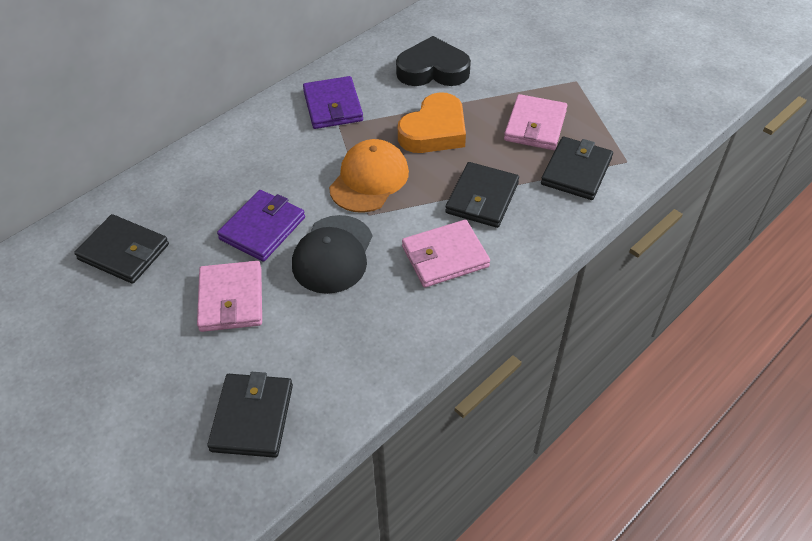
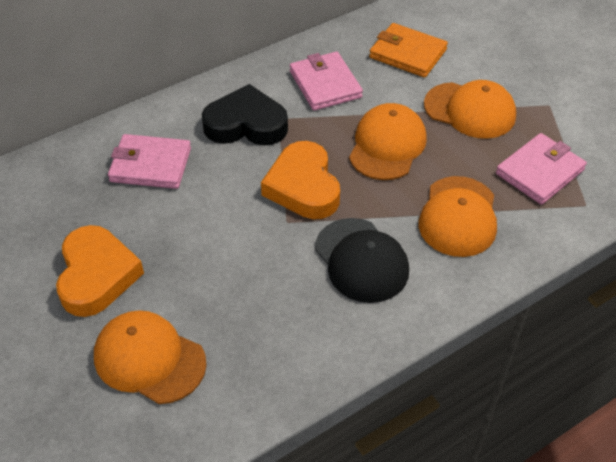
black wallet: 4 -> 0
orange cap: 1 -> 4
orange heart: 1 -> 2
orange wallet: 0 -> 1
purple wallet: 2 -> 0

